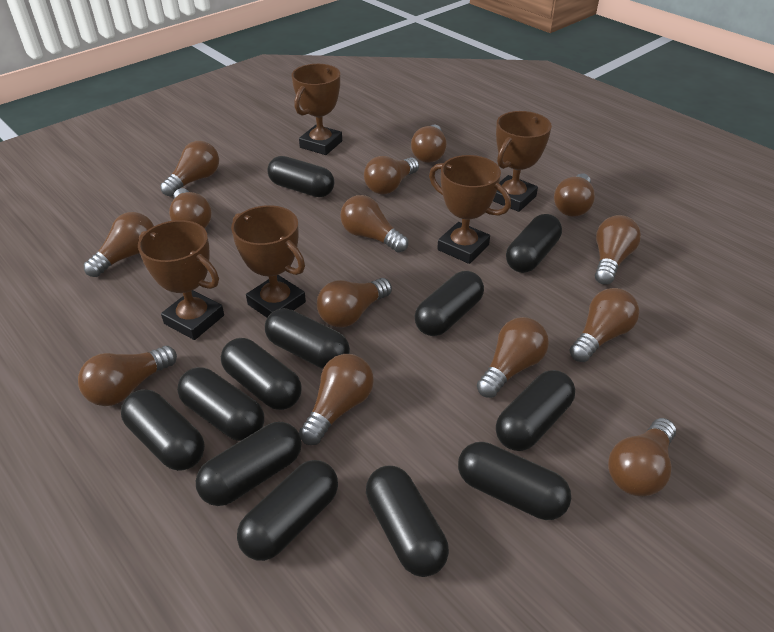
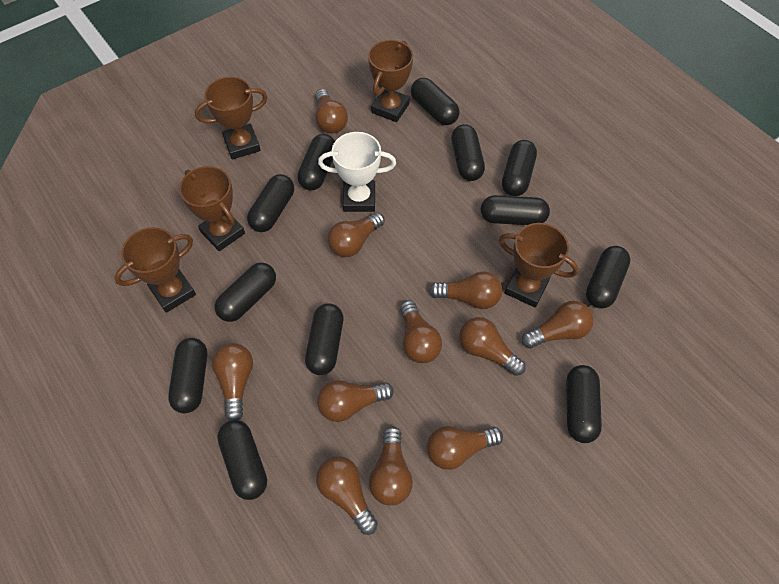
brown light bulb: 14 -> 11
white trophy: 0 -> 1

